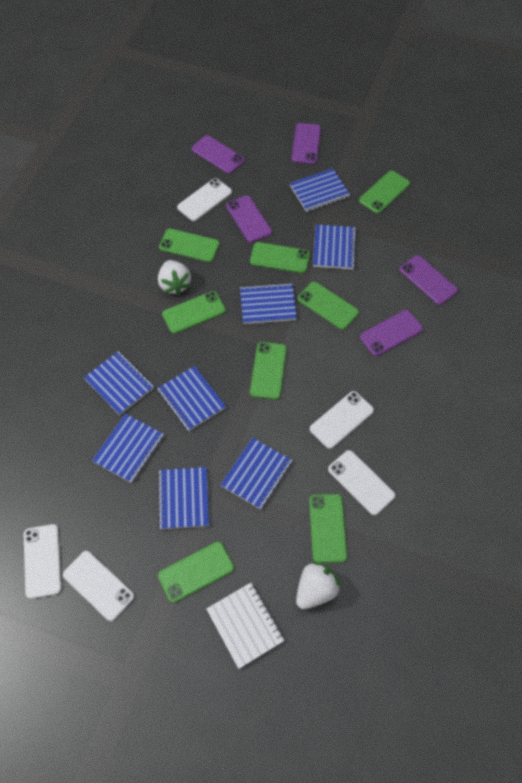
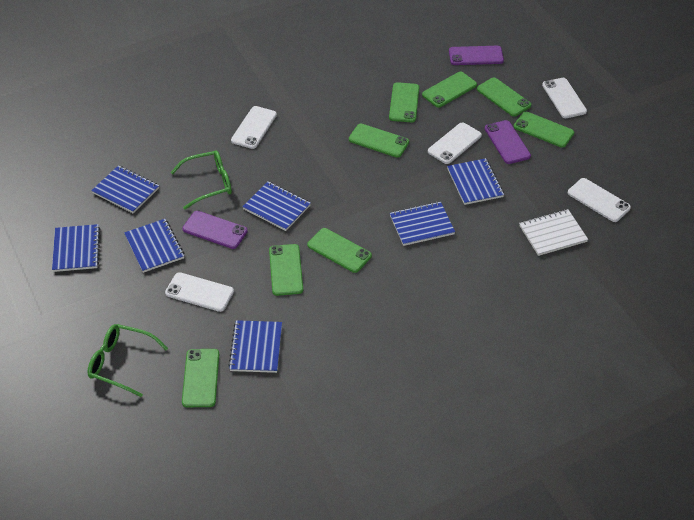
blue notebook: 8 -> 7
green glasses: 0 -> 2
purple phone: 5 -> 3
white strawberry: 2 -> 0

